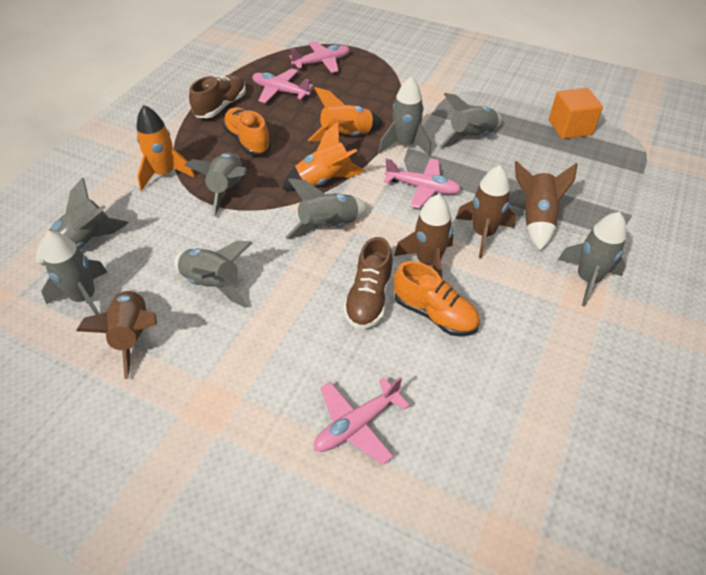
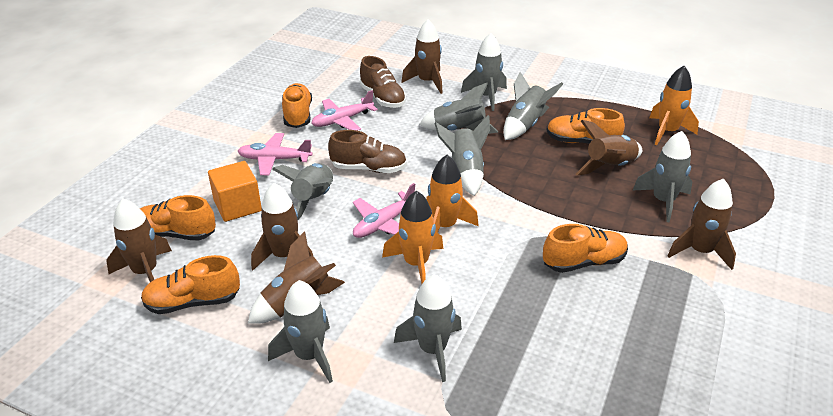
brown rocket: 4 -> 6
orange shoe: 2 -> 5
pink plane: 4 -> 3

